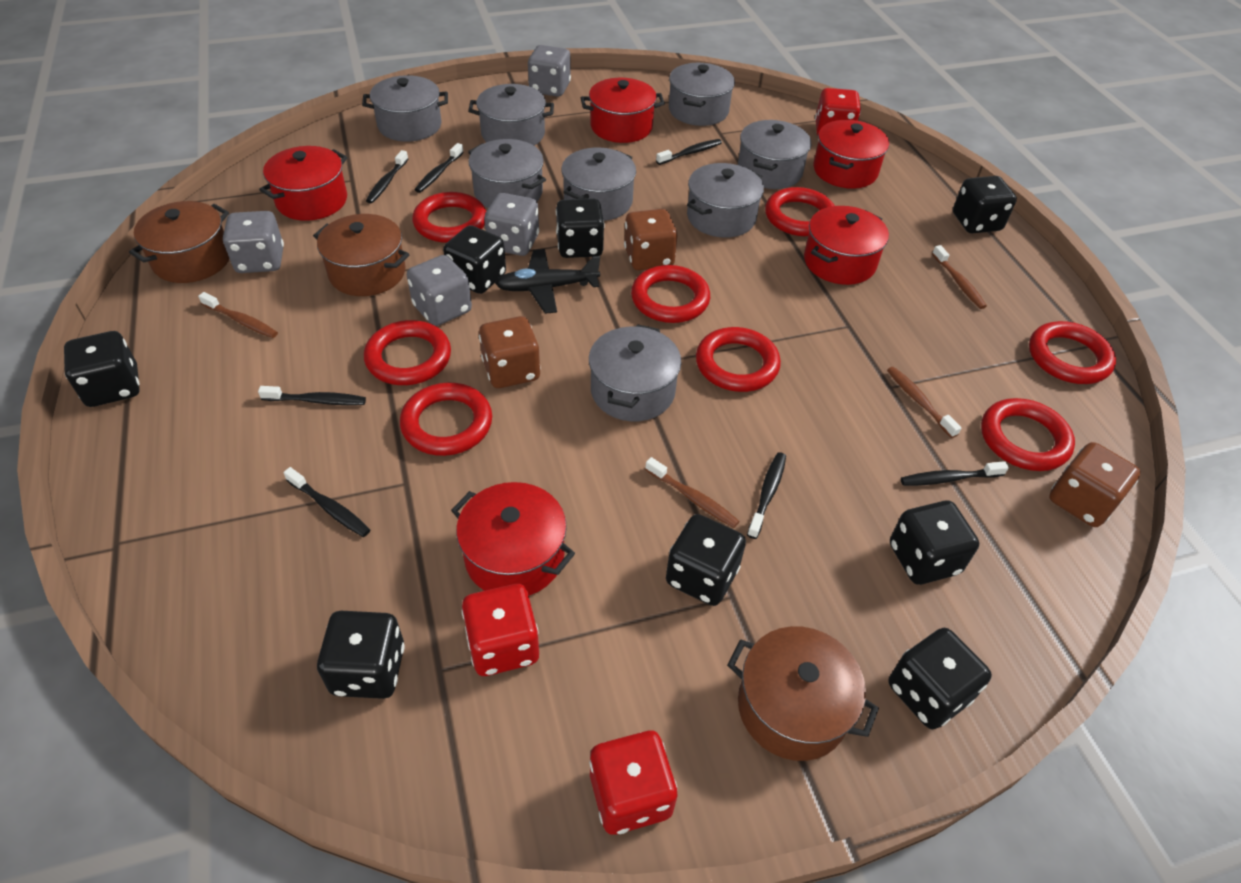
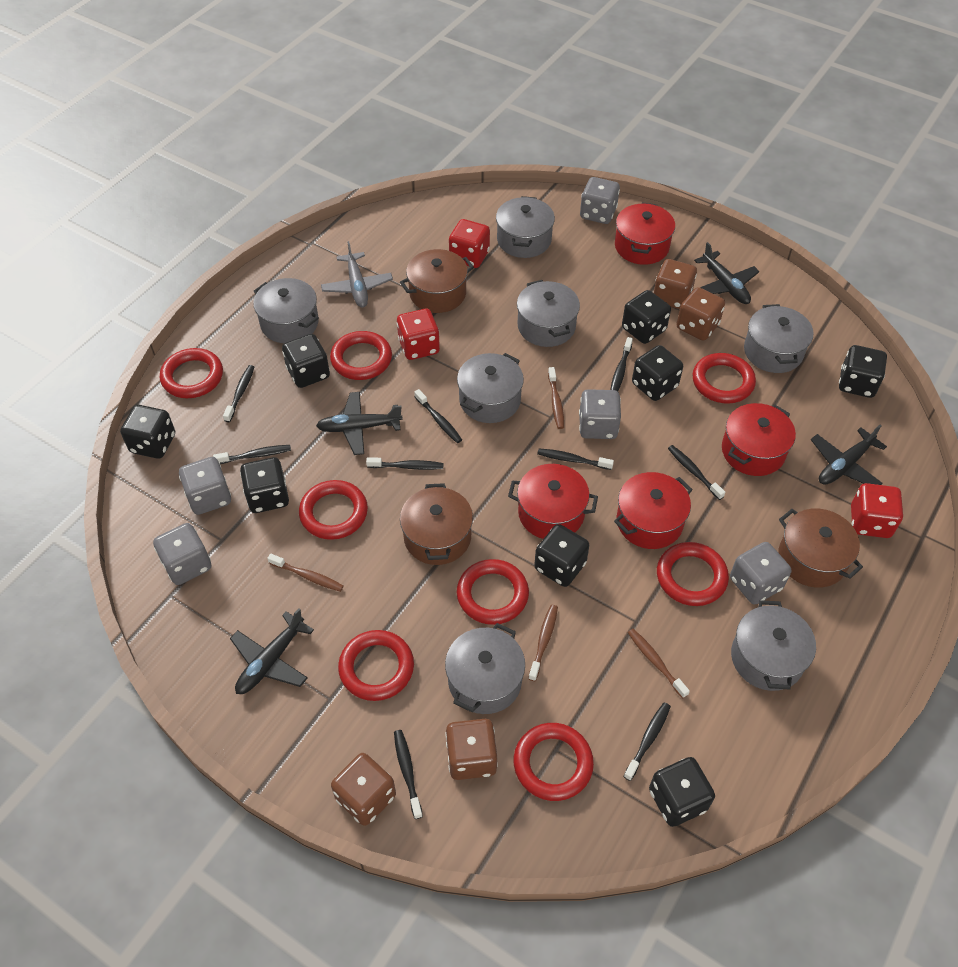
black plane: 1 -> 4
black toothbrush: 7 -> 9
brown dice: 3 -> 4
grey dice: 4 -> 5
grey plane: 0 -> 1
grey pot: 8 -> 7
red pot: 5 -> 4

